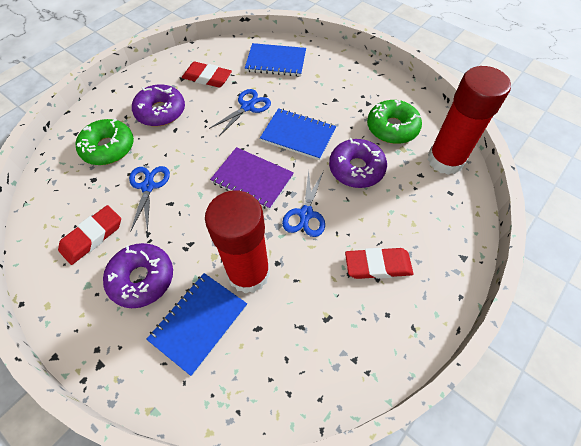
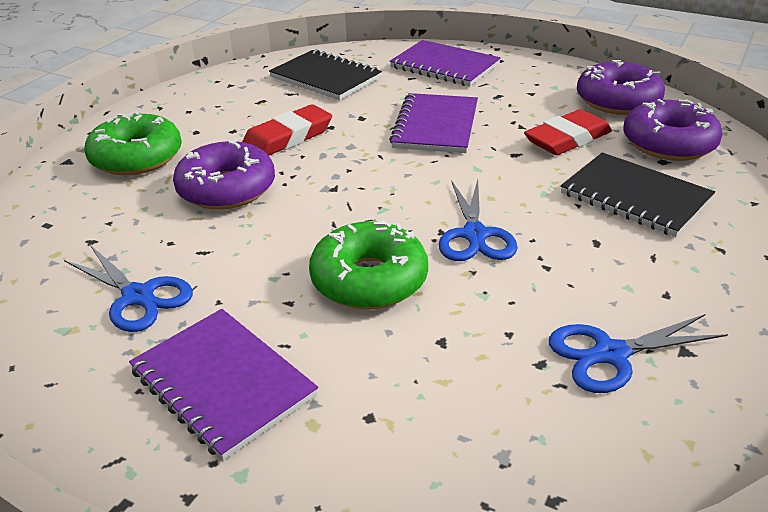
black notebook: 0 -> 2
blue notebook: 3 -> 0
purple notebook: 1 -> 3
red eraser: 3 -> 2
red glue stick: 2 -> 0

